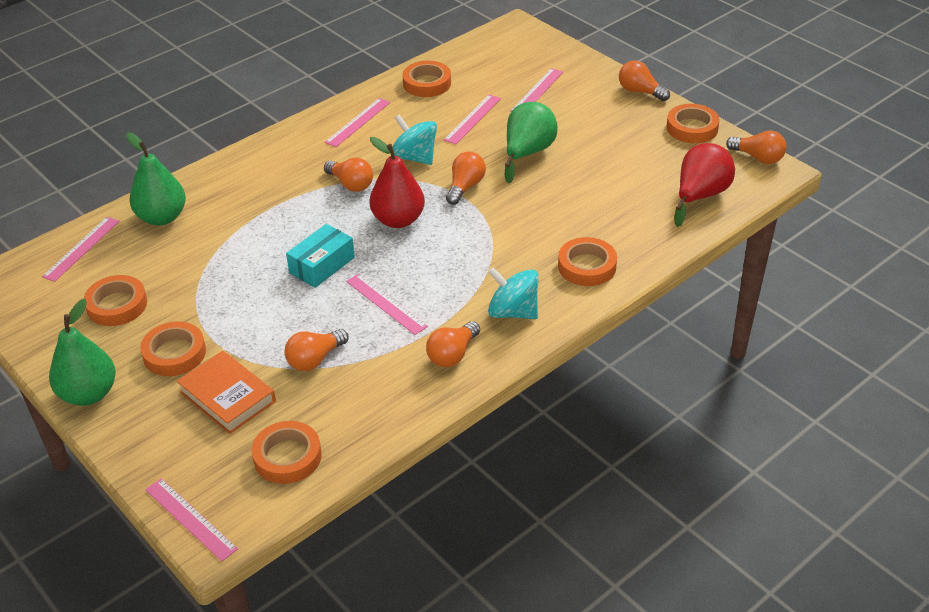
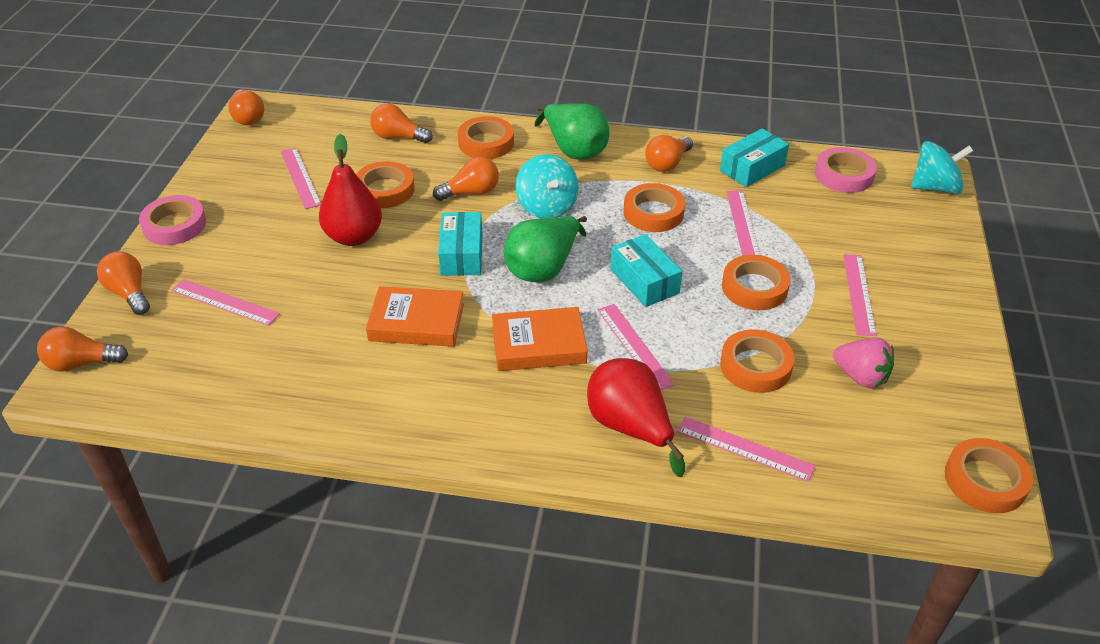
green pear: 3 -> 2
orange book: 1 -> 2
pink strawberry: 0 -> 1
pink tape: 0 -> 2
turquoise box: 1 -> 3

